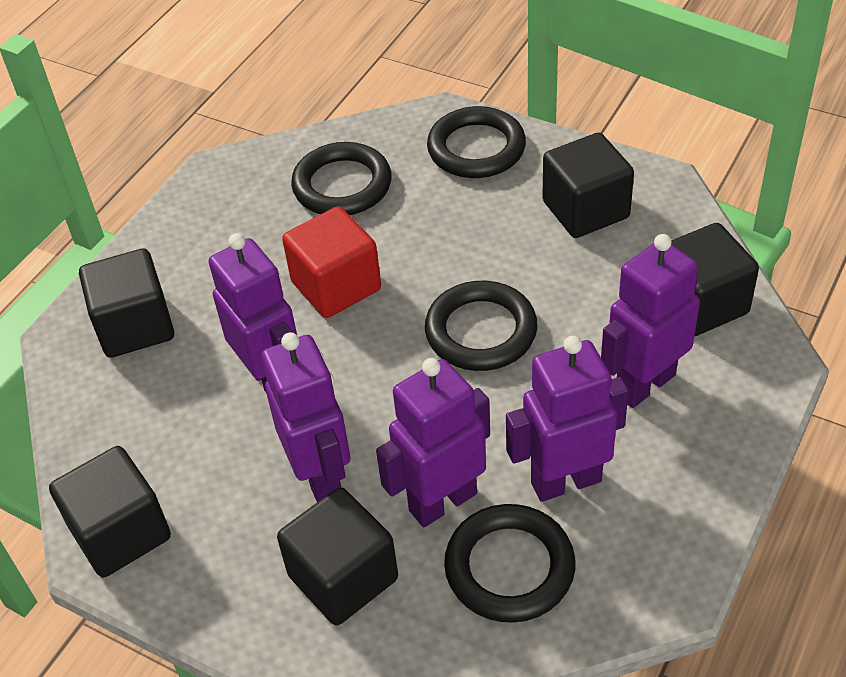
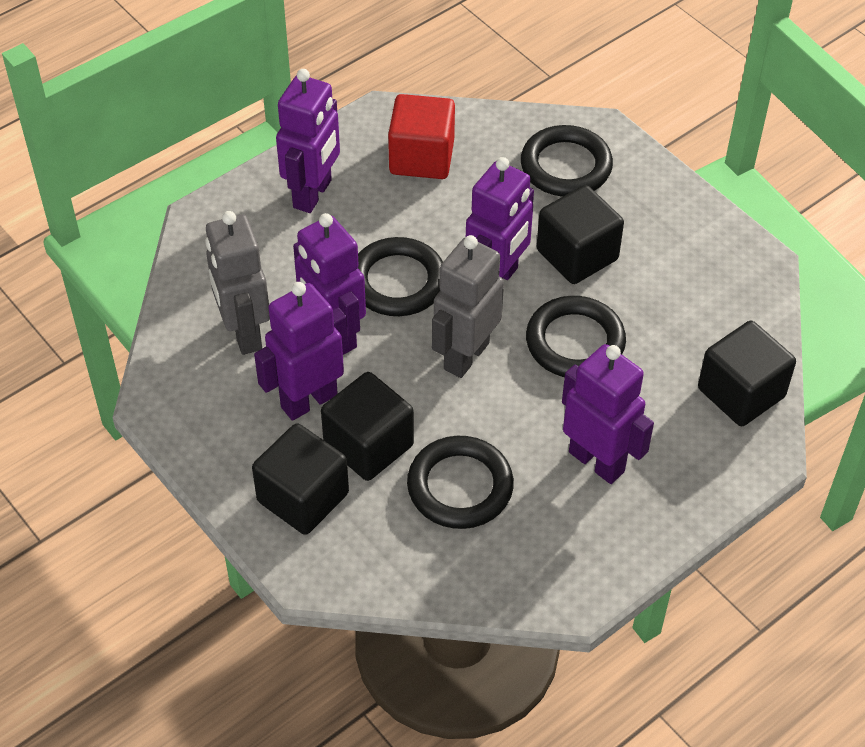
black cube: 5 -> 4
grey robot: 0 -> 2

